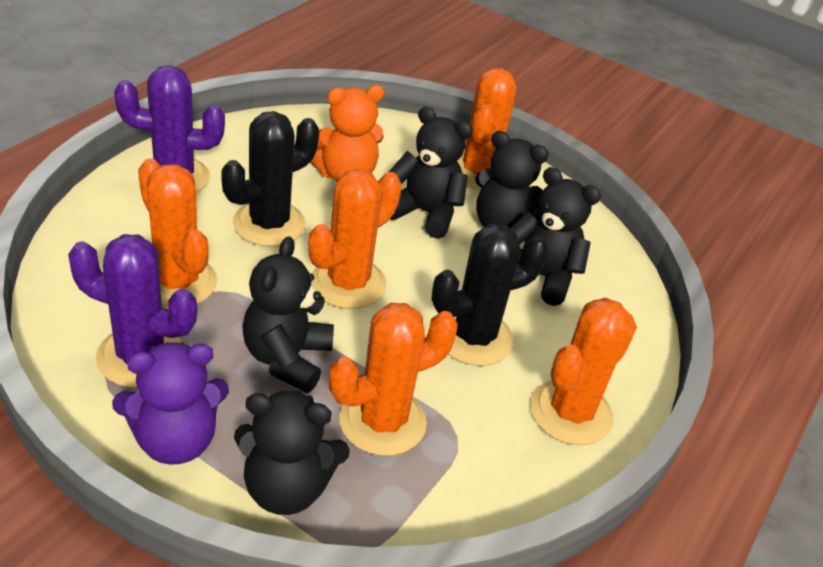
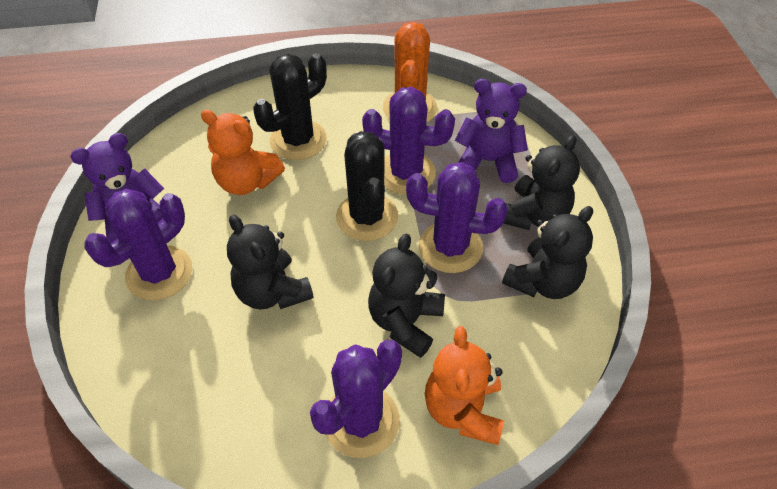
black teddy bear: 5 -> 4
orange cactus: 5 -> 1
orange teddy bear: 1 -> 2
purple cactus: 2 -> 4
purple teddy bear: 1 -> 2

